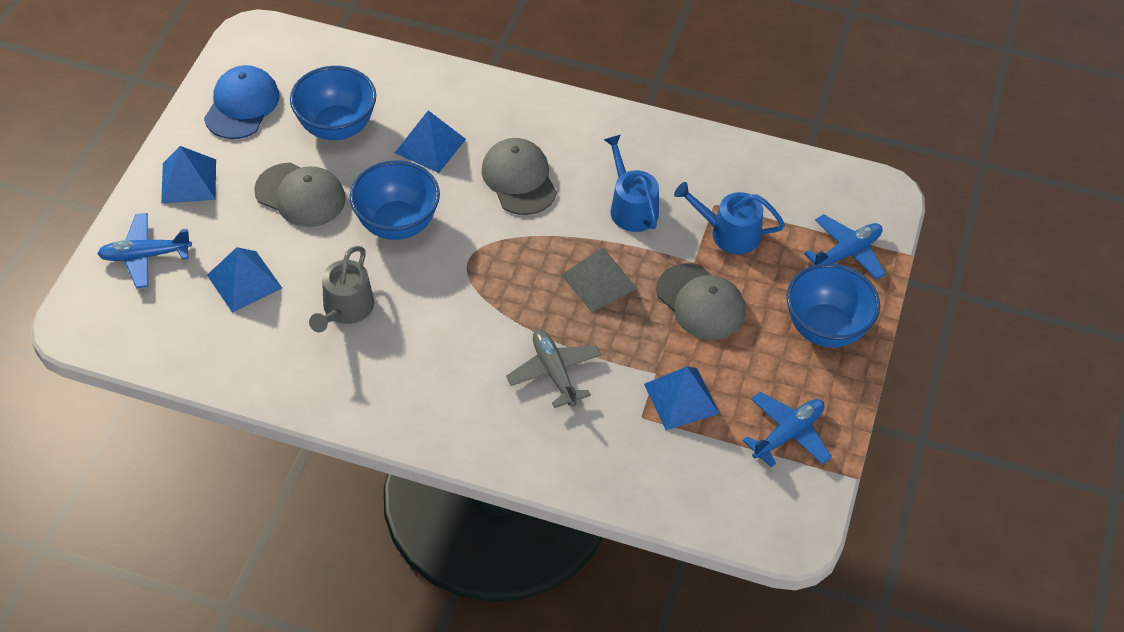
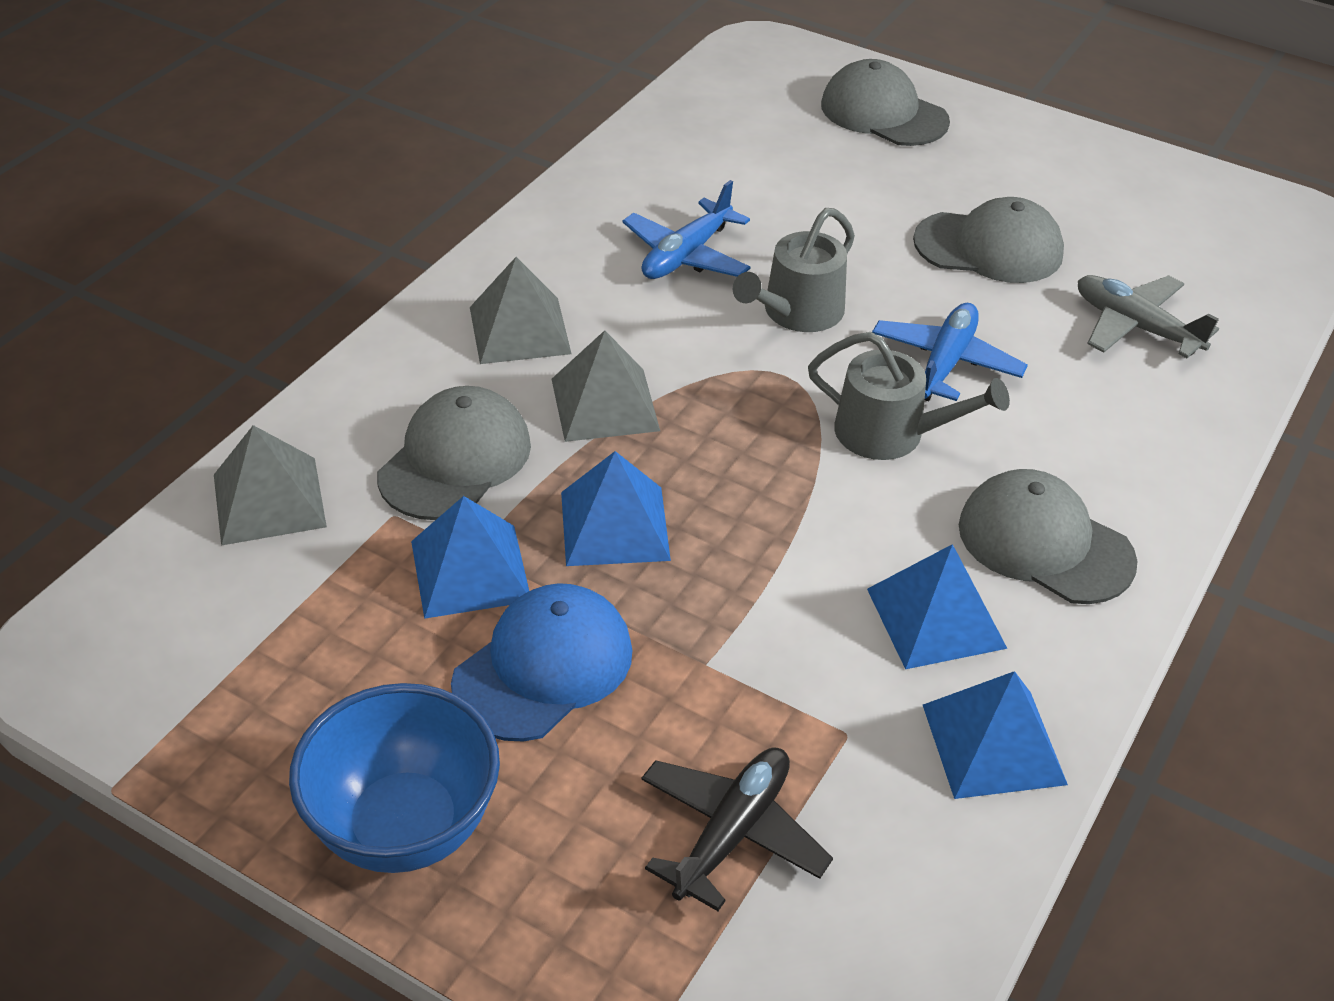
black plane: 0 -> 1
blue bowl: 3 -> 1
blue plane: 3 -> 2
blue watering can: 2 -> 0
grey cap: 3 -> 4
grey pyramid: 1 -> 3
grey watering can: 1 -> 2

